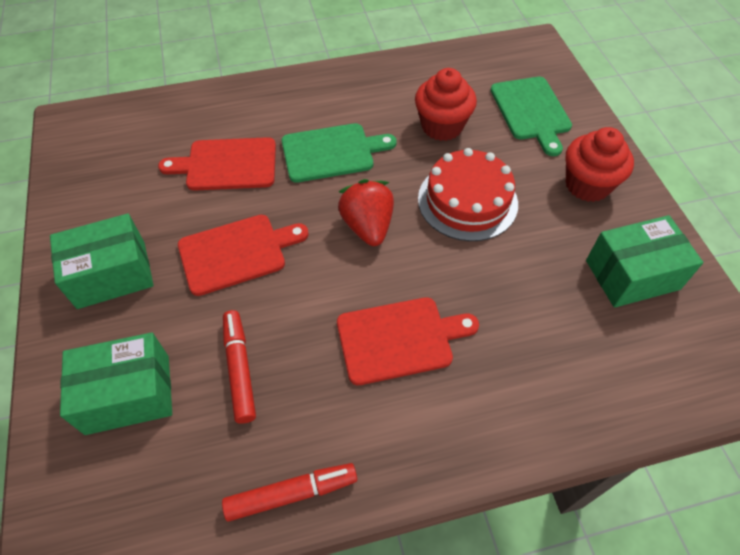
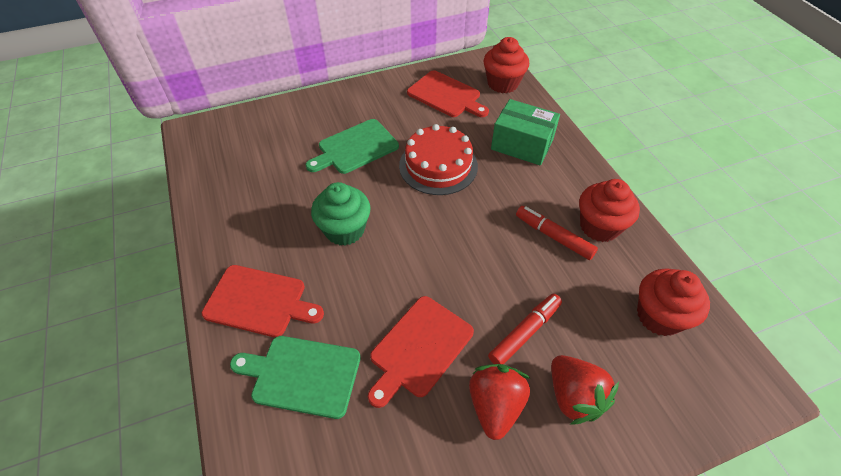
green box: 3 -> 1
green cupcake: 0 -> 1
red cupcake: 2 -> 3
red strawberry: 1 -> 2

